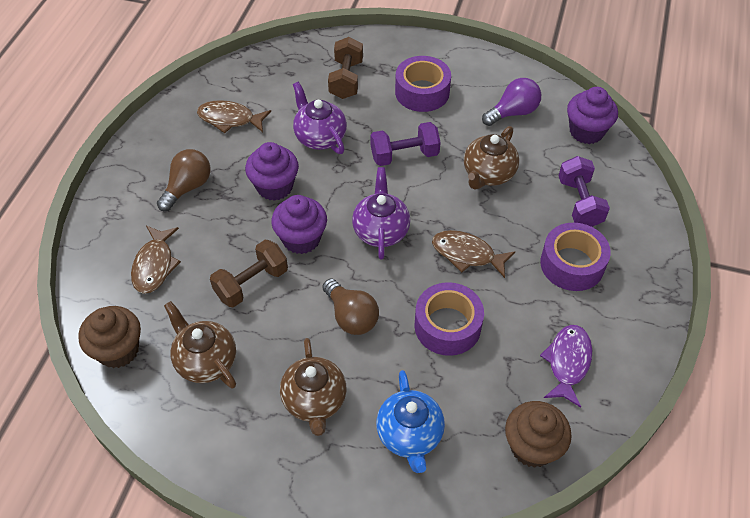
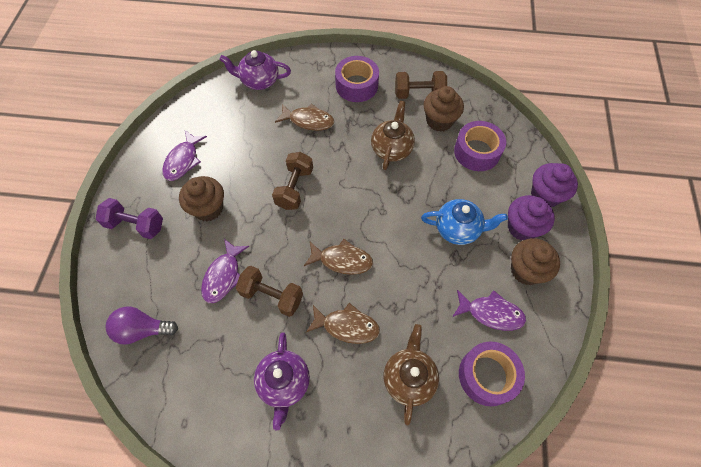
brown cupcake: 2 -> 3
brown dumbbell: 2 -> 3
brown light bulb: 2 -> 0
brown teapot: 3 -> 2
purple cupcake: 3 -> 2
purple dumbbell: 2 -> 1
purple fish: 1 -> 3

